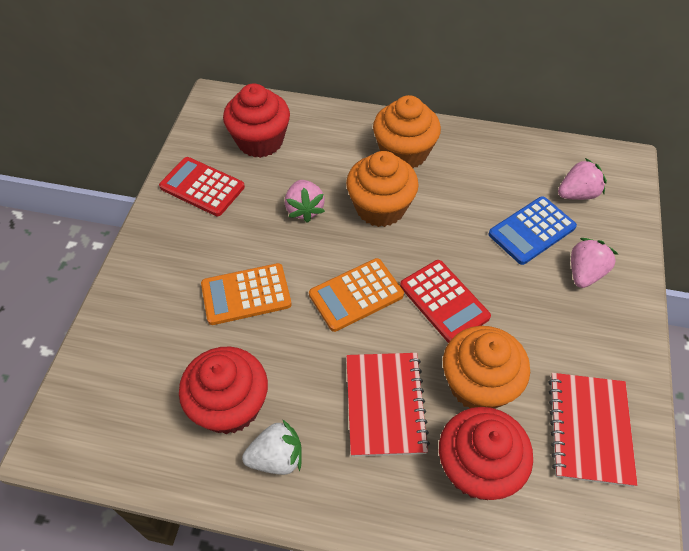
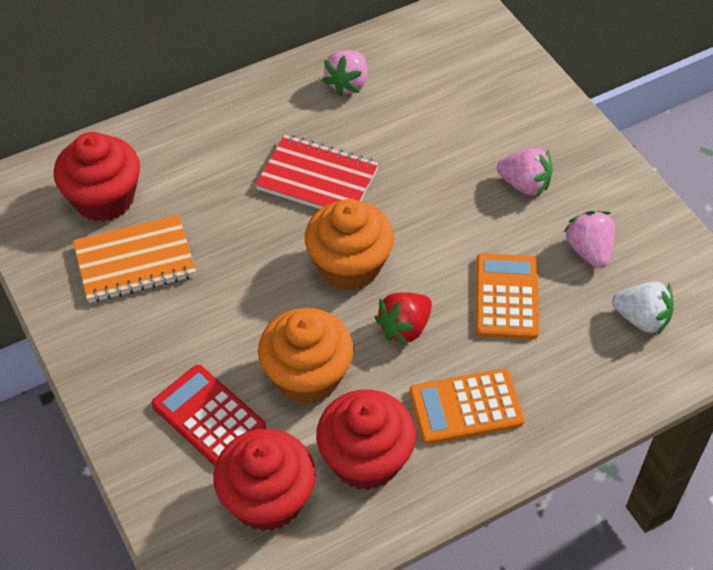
blue calculator: 1 -> 0
orange cupcake: 3 -> 2
orange notebook: 0 -> 1
red calculator: 2 -> 1
red notebook: 2 -> 1
red strawberry: 0 -> 1

